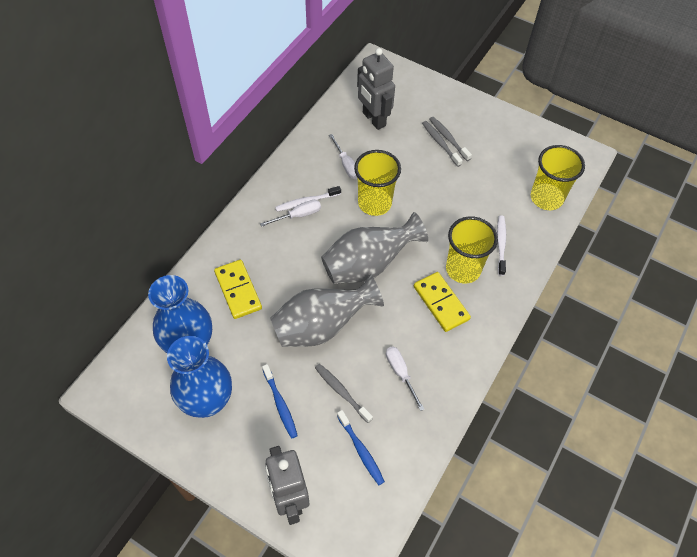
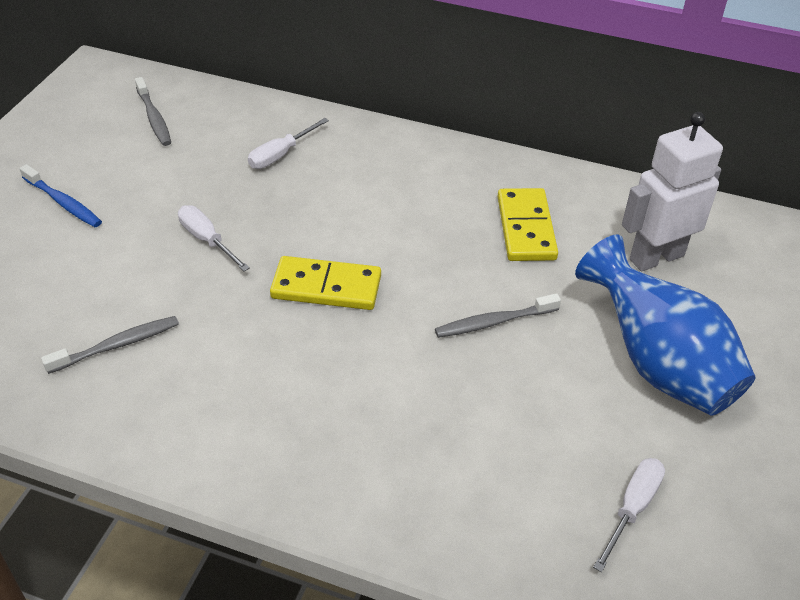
blue toothbrush: 2 -> 1
blue vase: 2 -> 1
grey robot: 2 -> 0
grey vase: 2 -> 0
white robot: 0 -> 1
white toothbrush: 2 -> 0
yellow cup: 3 -> 0

